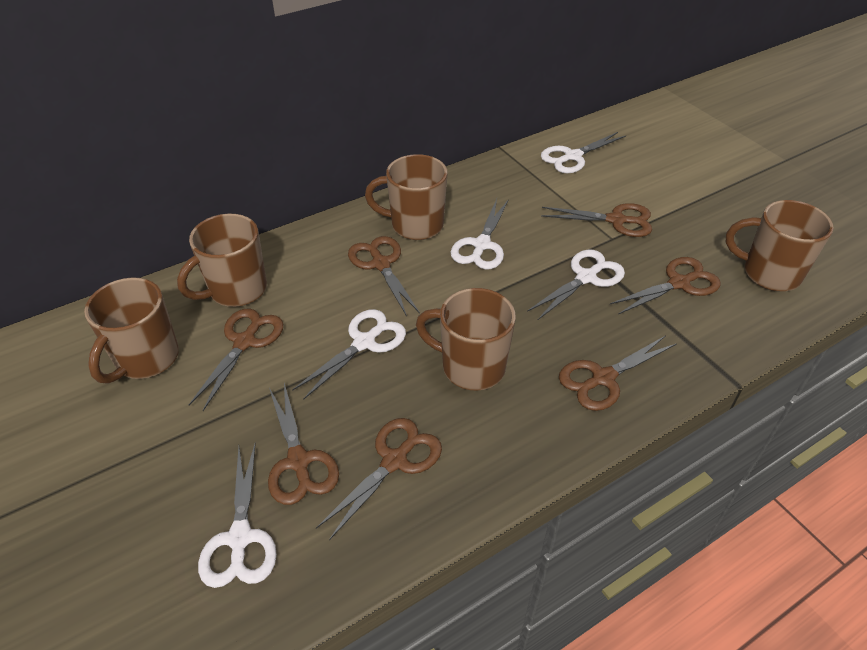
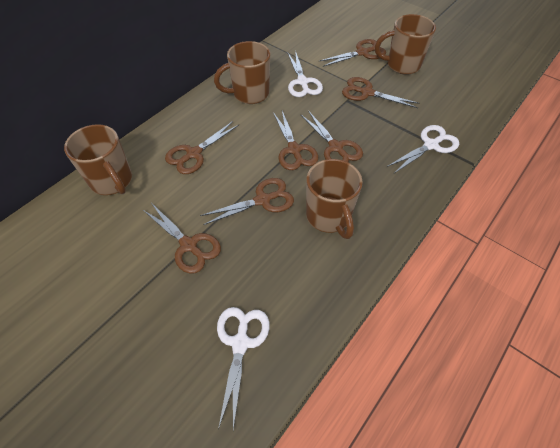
brown mug: 5 -> 4
white scissors: 5 -> 3

